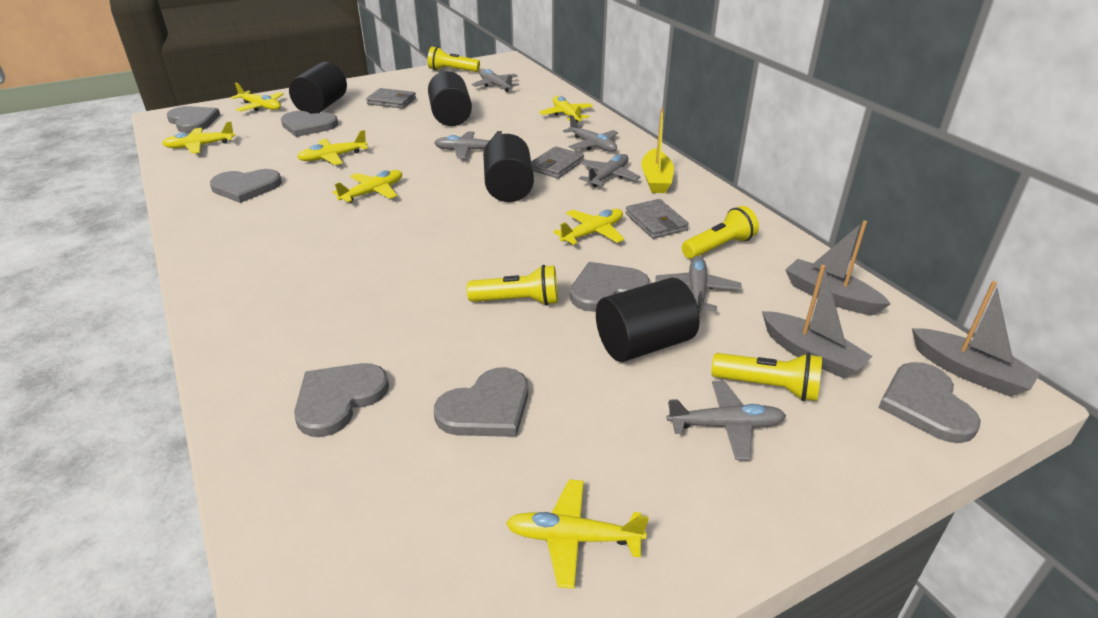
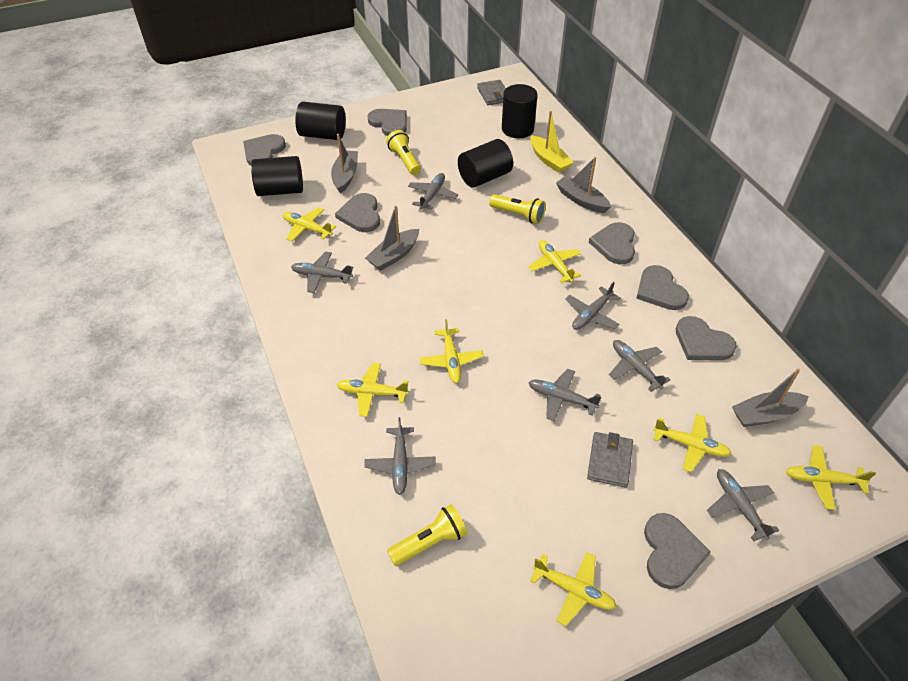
grey boat: 3 -> 4
grey plane: 6 -> 7
grey wallet: 3 -> 2
yellow flashlight: 4 -> 3

